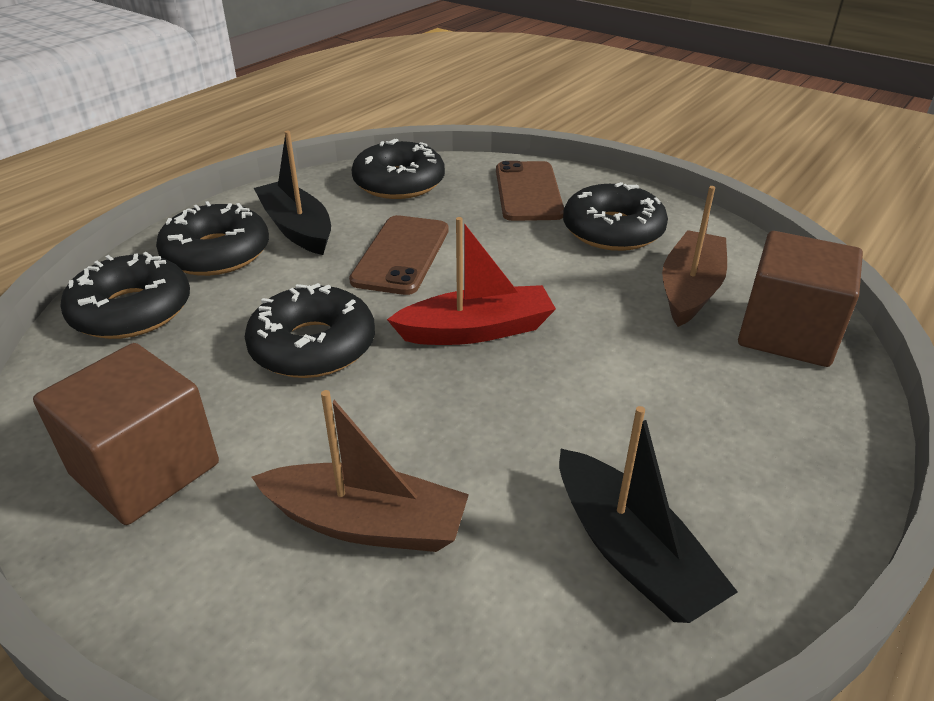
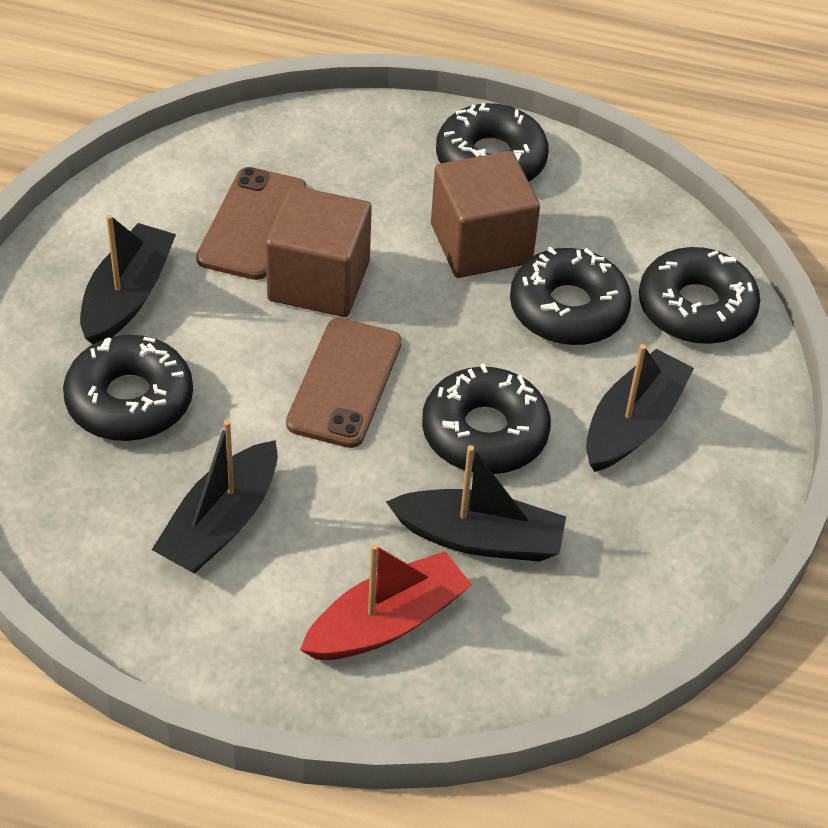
black boat: 2 -> 4
brown boat: 2 -> 0

